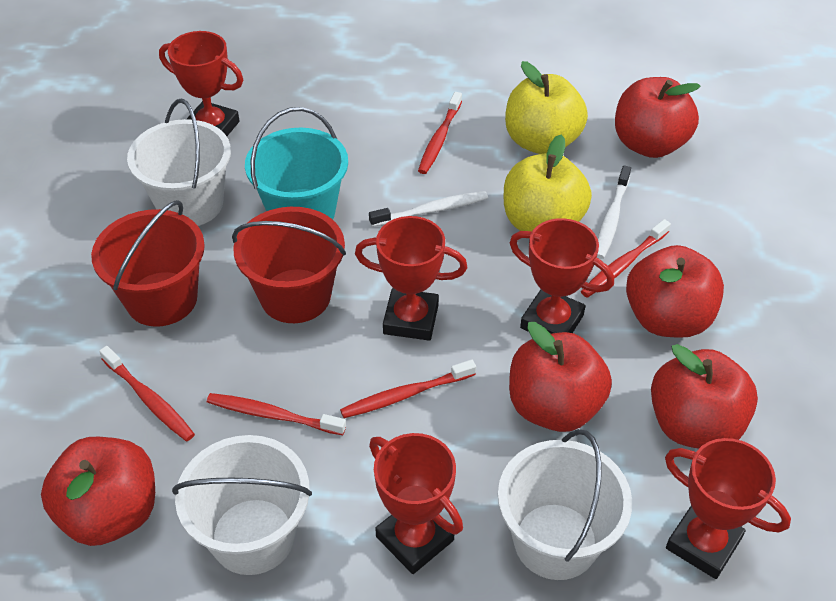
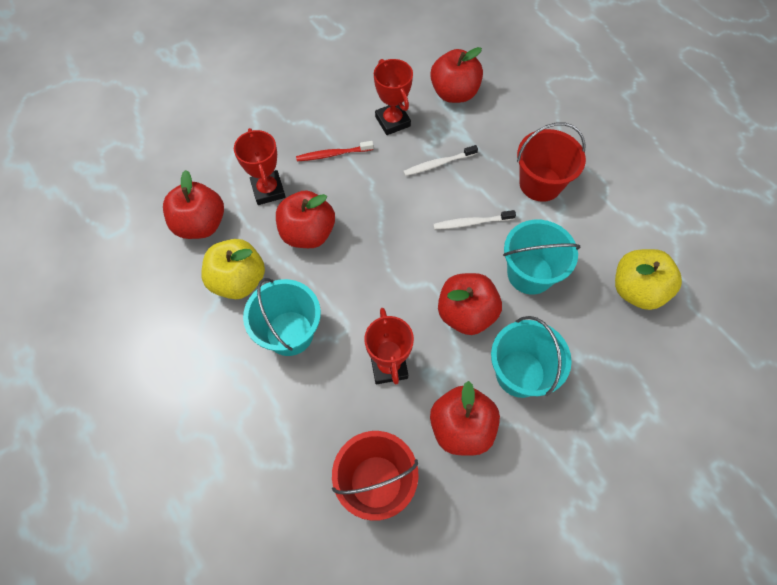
red toothbrush: 5 -> 1
red trophy: 5 -> 3
turquoise bucket: 1 -> 3
white bucket: 3 -> 0

